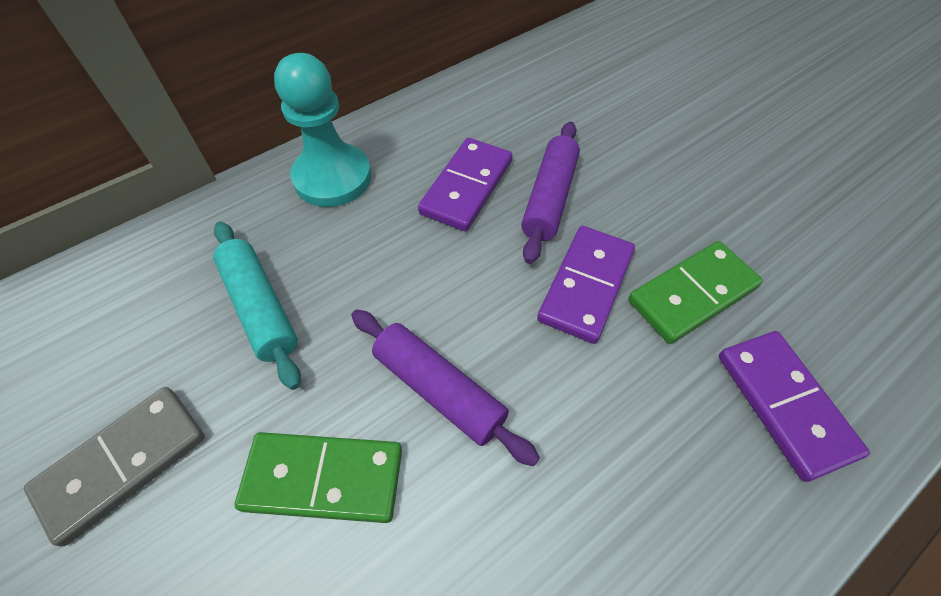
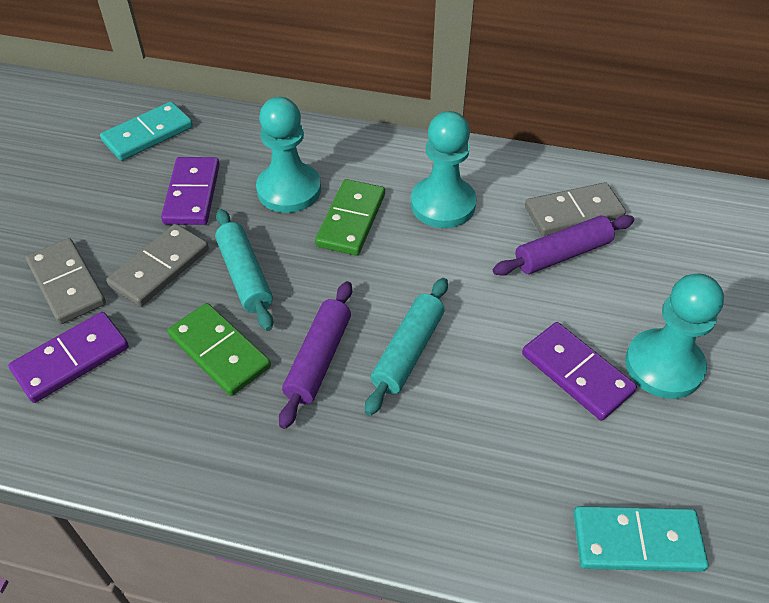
grey domino: 1 -> 3
turquoise domino: 0 -> 2
turquoise pawn: 1 -> 3
turquoise rolling pin: 1 -> 2

